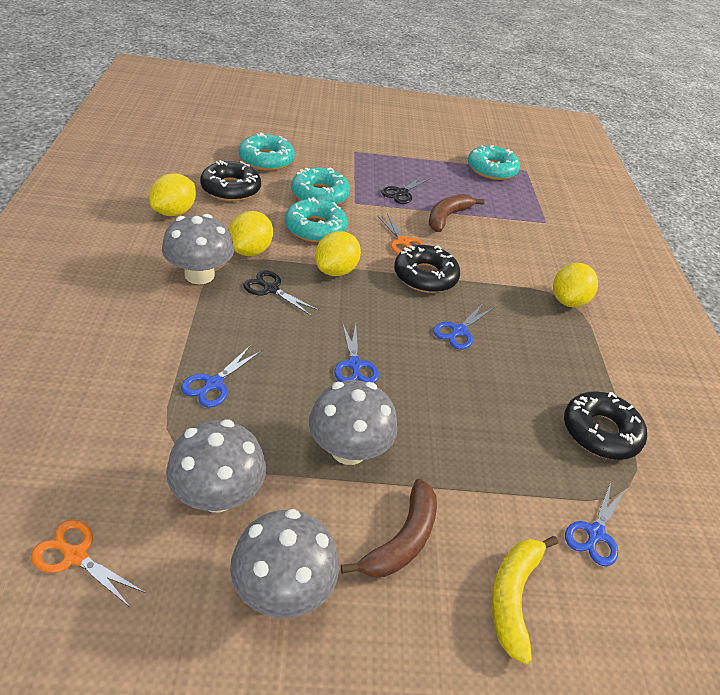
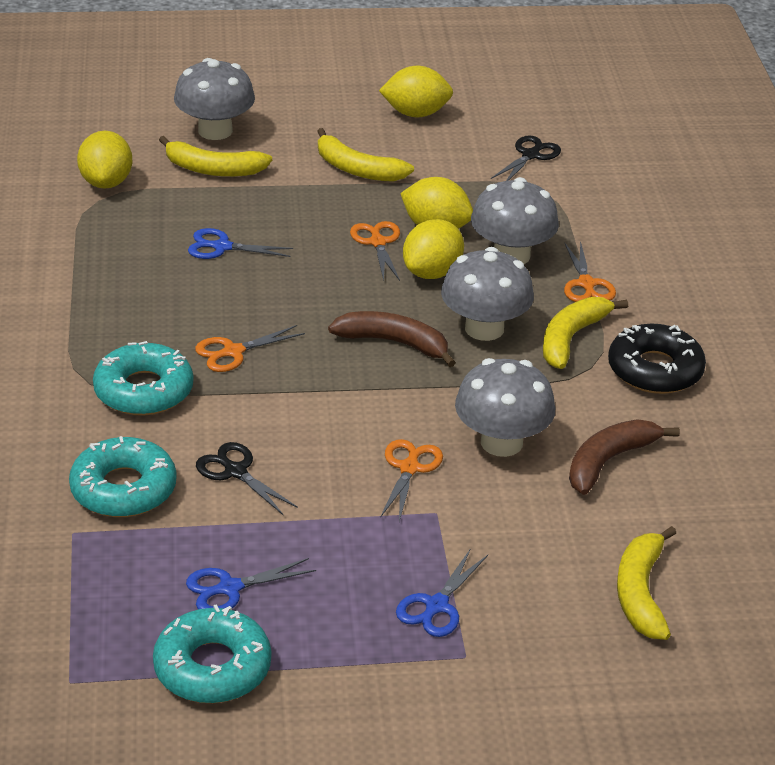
black donut: 3 -> 1
blue scissors: 4 -> 3
orange scissors: 2 -> 4
turquoise donut: 4 -> 3
yellow banana: 1 -> 4

